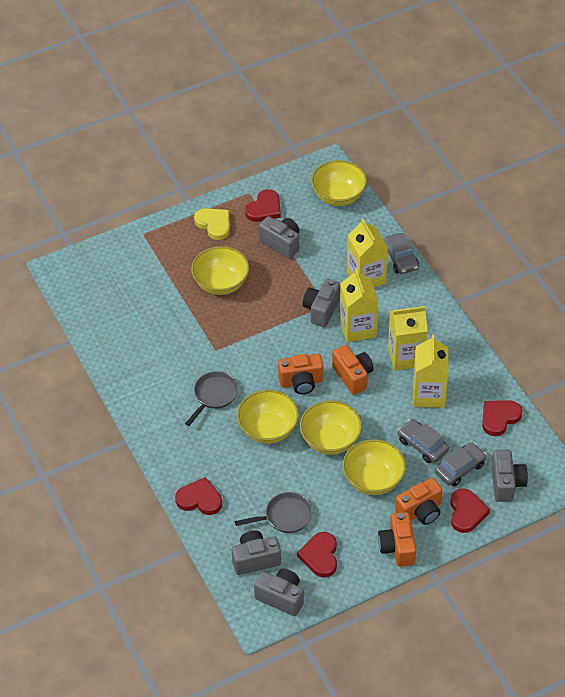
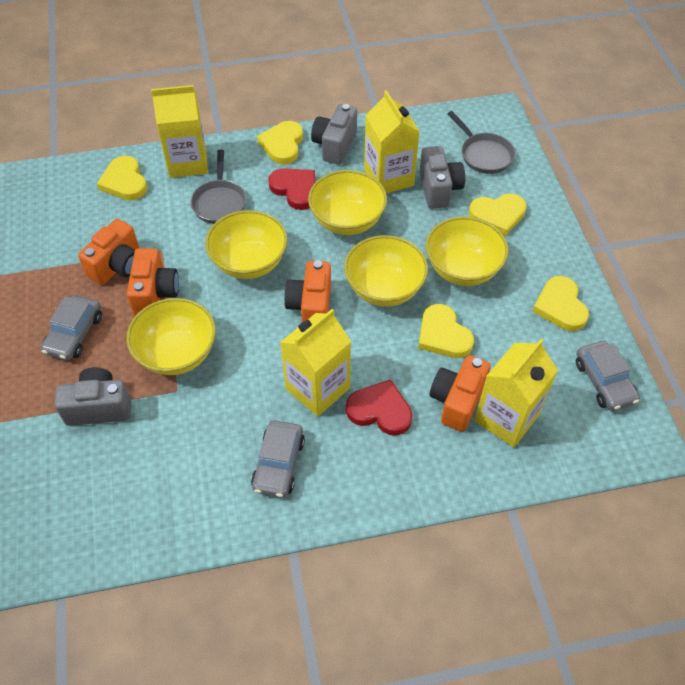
grey camera: 5 -> 3
red heart: 5 -> 2
yellow heart: 1 -> 5

